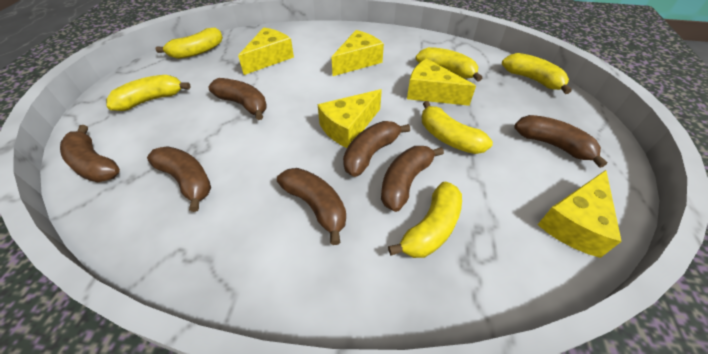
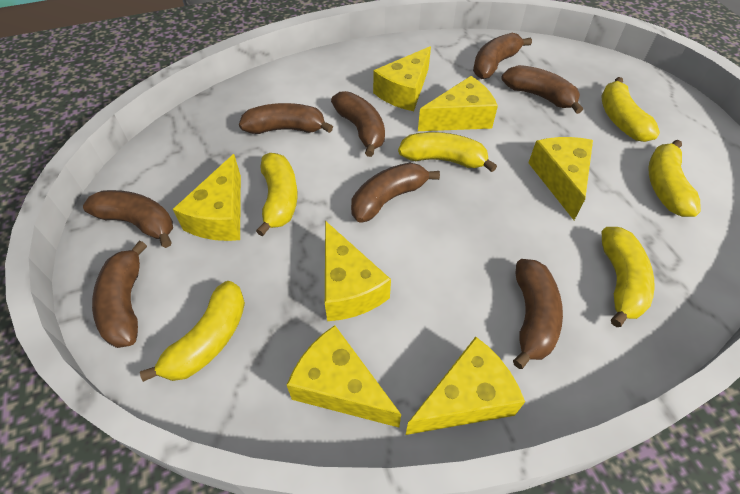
brown banana: 7 -> 8
yellow cheese: 5 -> 7

